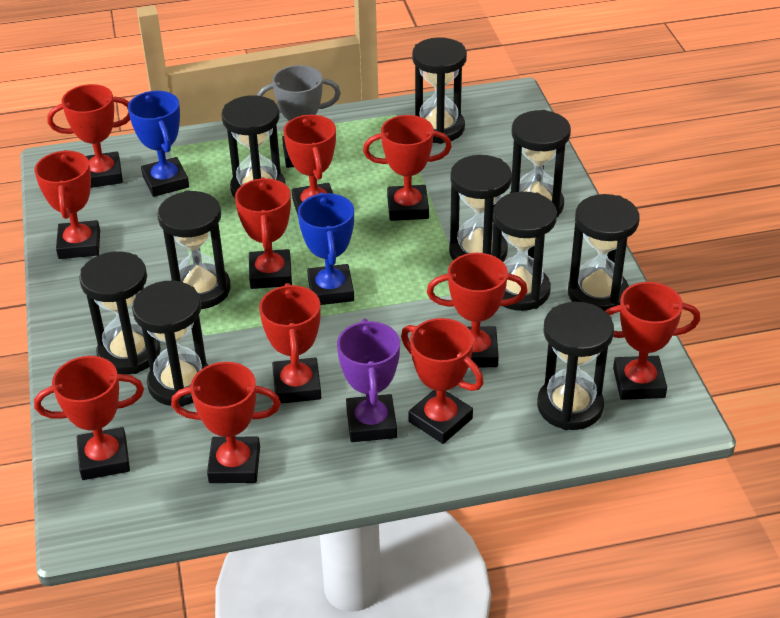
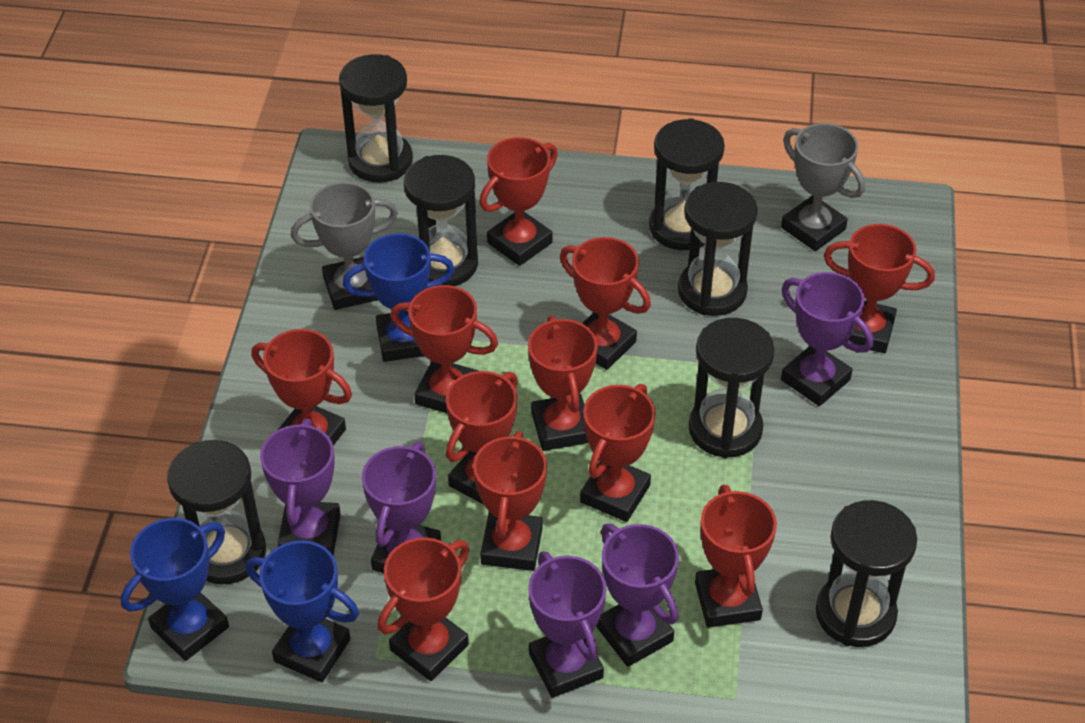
black hourglass: 10 -> 7
blue trophy: 2 -> 3
grey trophy: 1 -> 2
purple trophy: 1 -> 5

